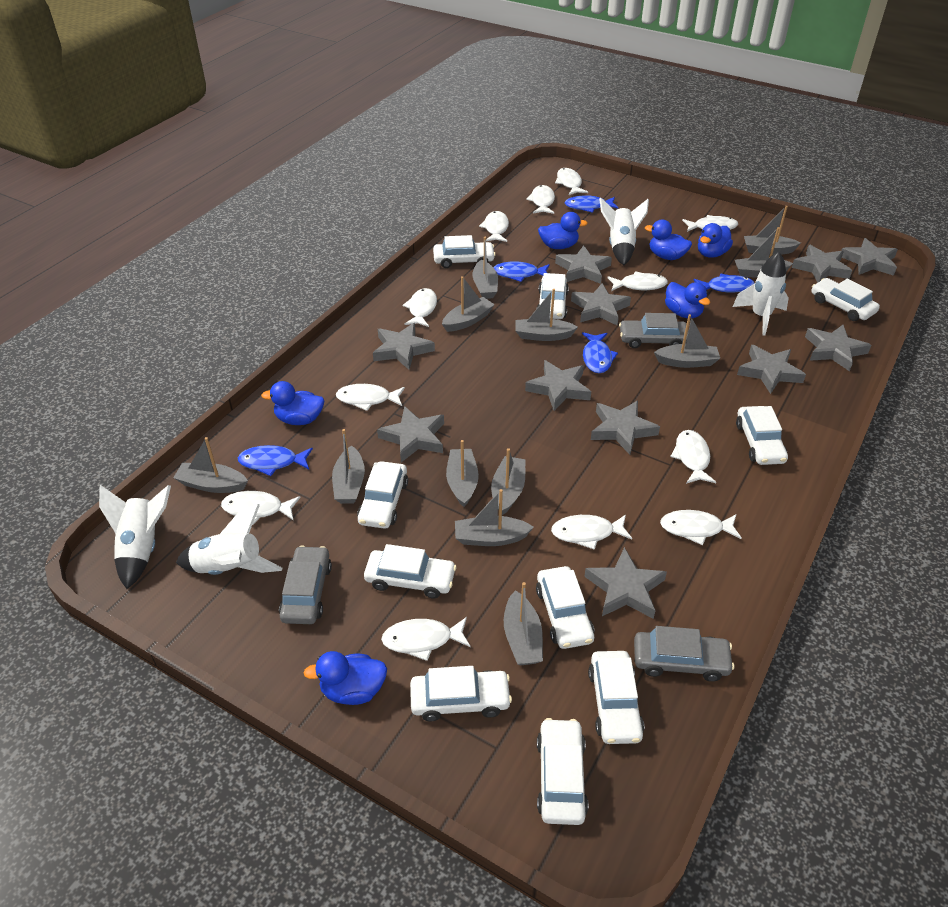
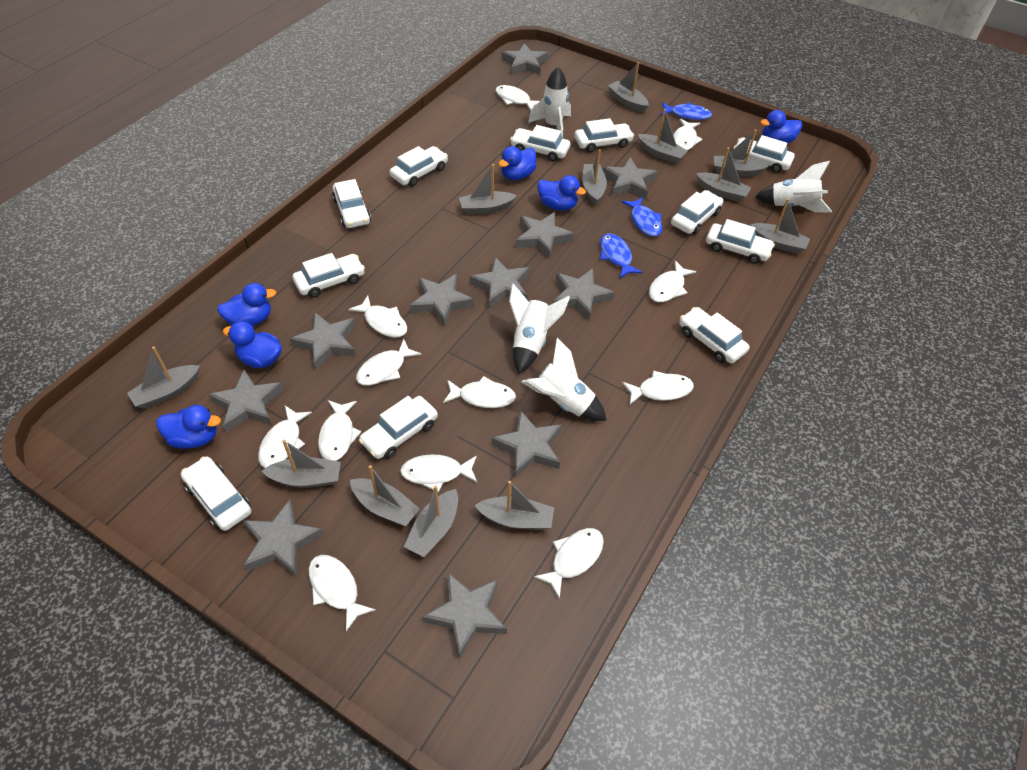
blue fish: 5 -> 3
grey car: 3 -> 0
white car: 10 -> 11

